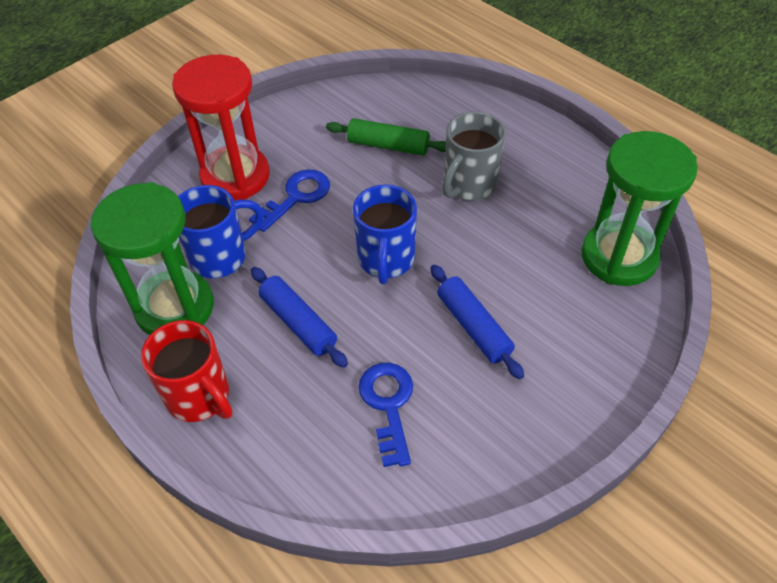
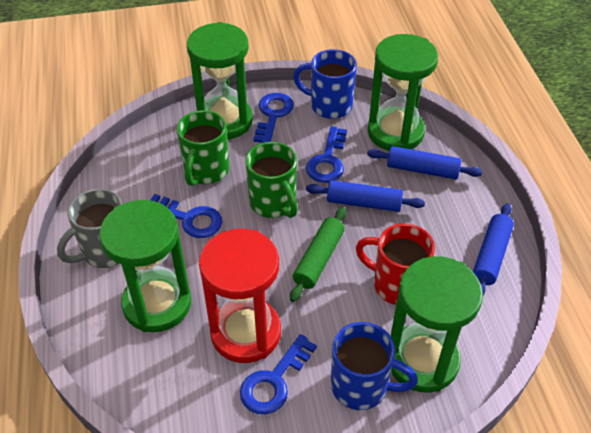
blue key: 2 -> 4
blue rolling pin: 2 -> 3
green hourglass: 2 -> 4
green mug: 0 -> 2

